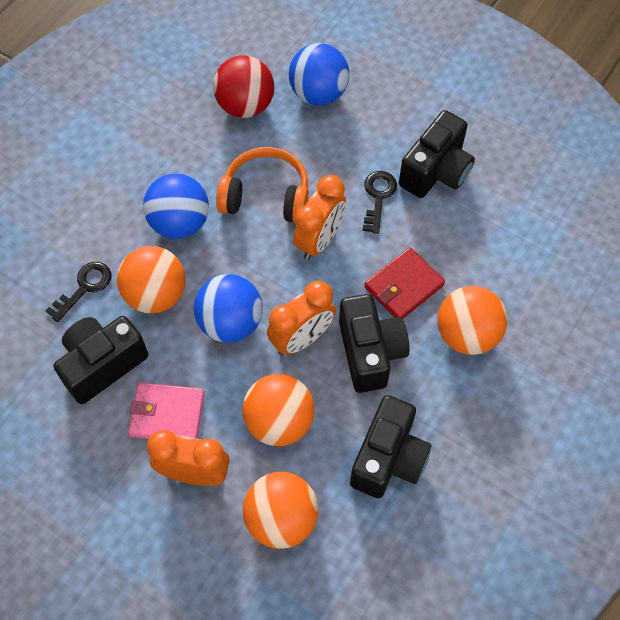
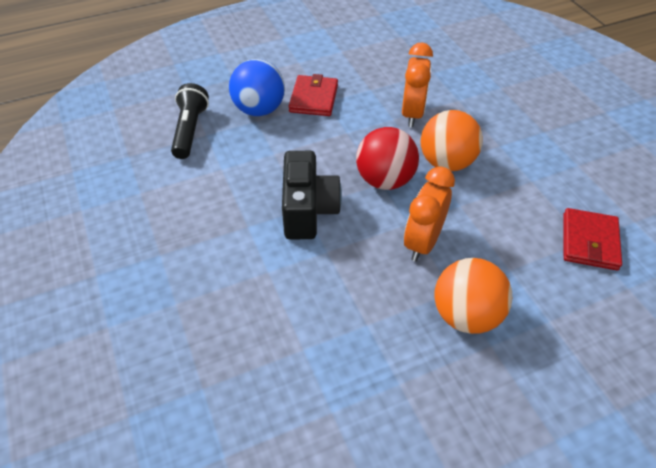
black camera: 4 -> 1
black flashlight: 0 -> 1
black key: 2 -> 0
blue ball: 3 -> 1
orange ball: 4 -> 2
orange clock: 3 -> 2
orange headphones: 1 -> 0
pink wallet: 1 -> 0
red wallet: 1 -> 2

